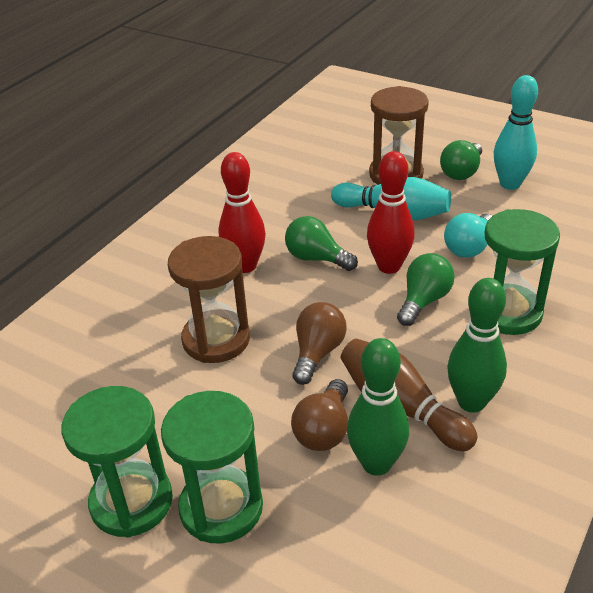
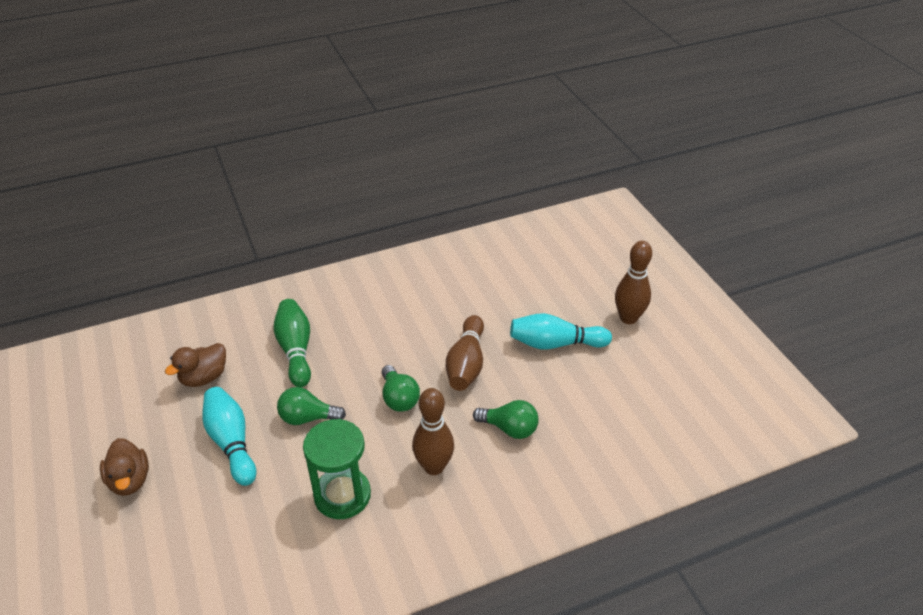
brown bowling pin: 1 -> 3
brown duck: 0 -> 2
brown hourglass: 2 -> 0
brown light bulb: 2 -> 0
green bowling pin: 2 -> 1
green hourglass: 3 -> 1
red bowling pin: 2 -> 0
turquoise light bulb: 1 -> 0

